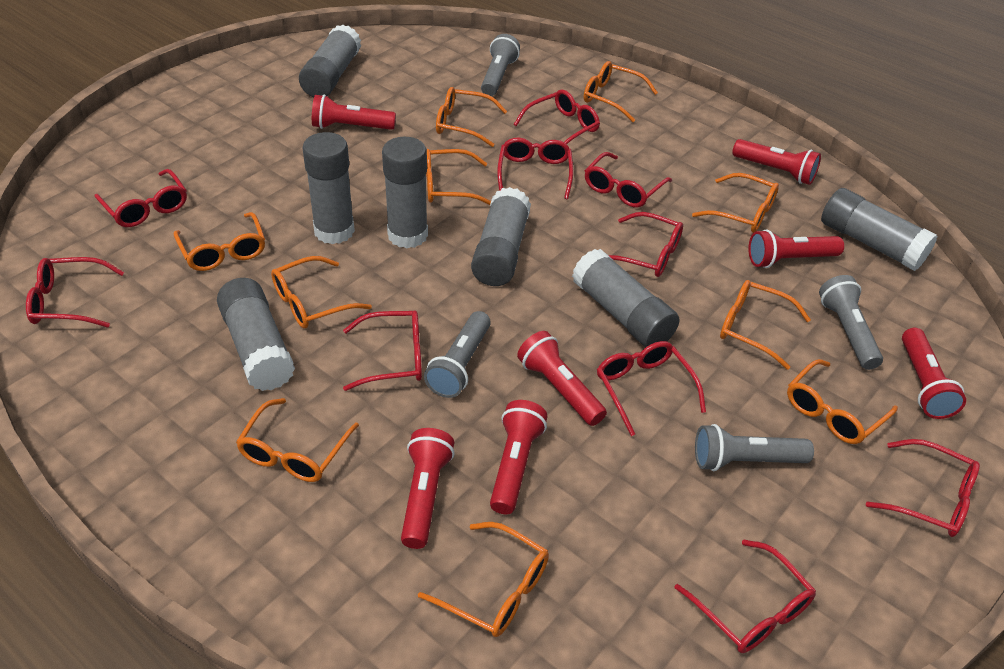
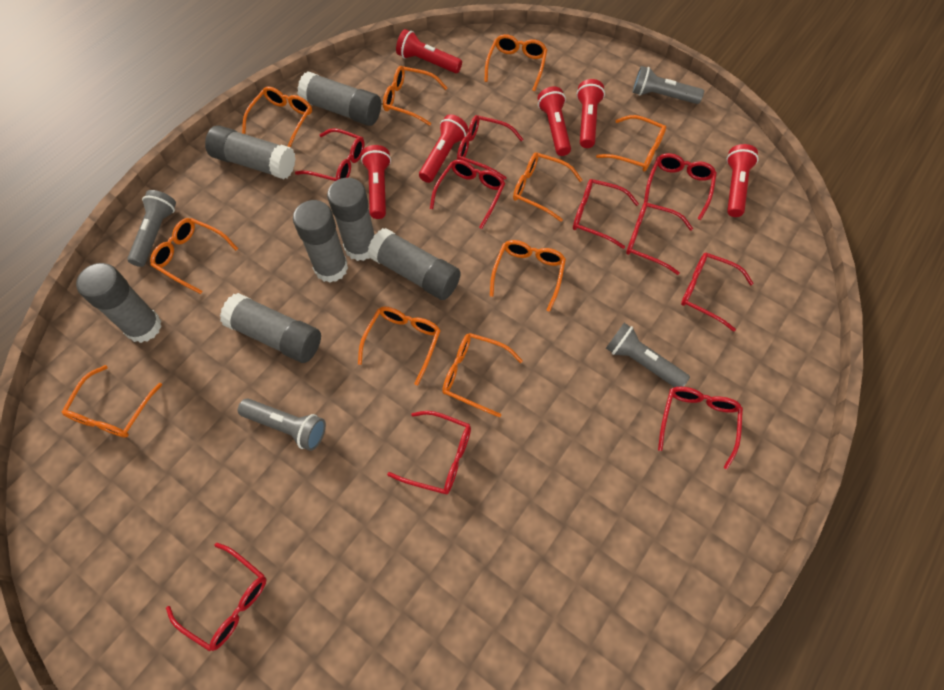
red flashlight: 7 -> 6

